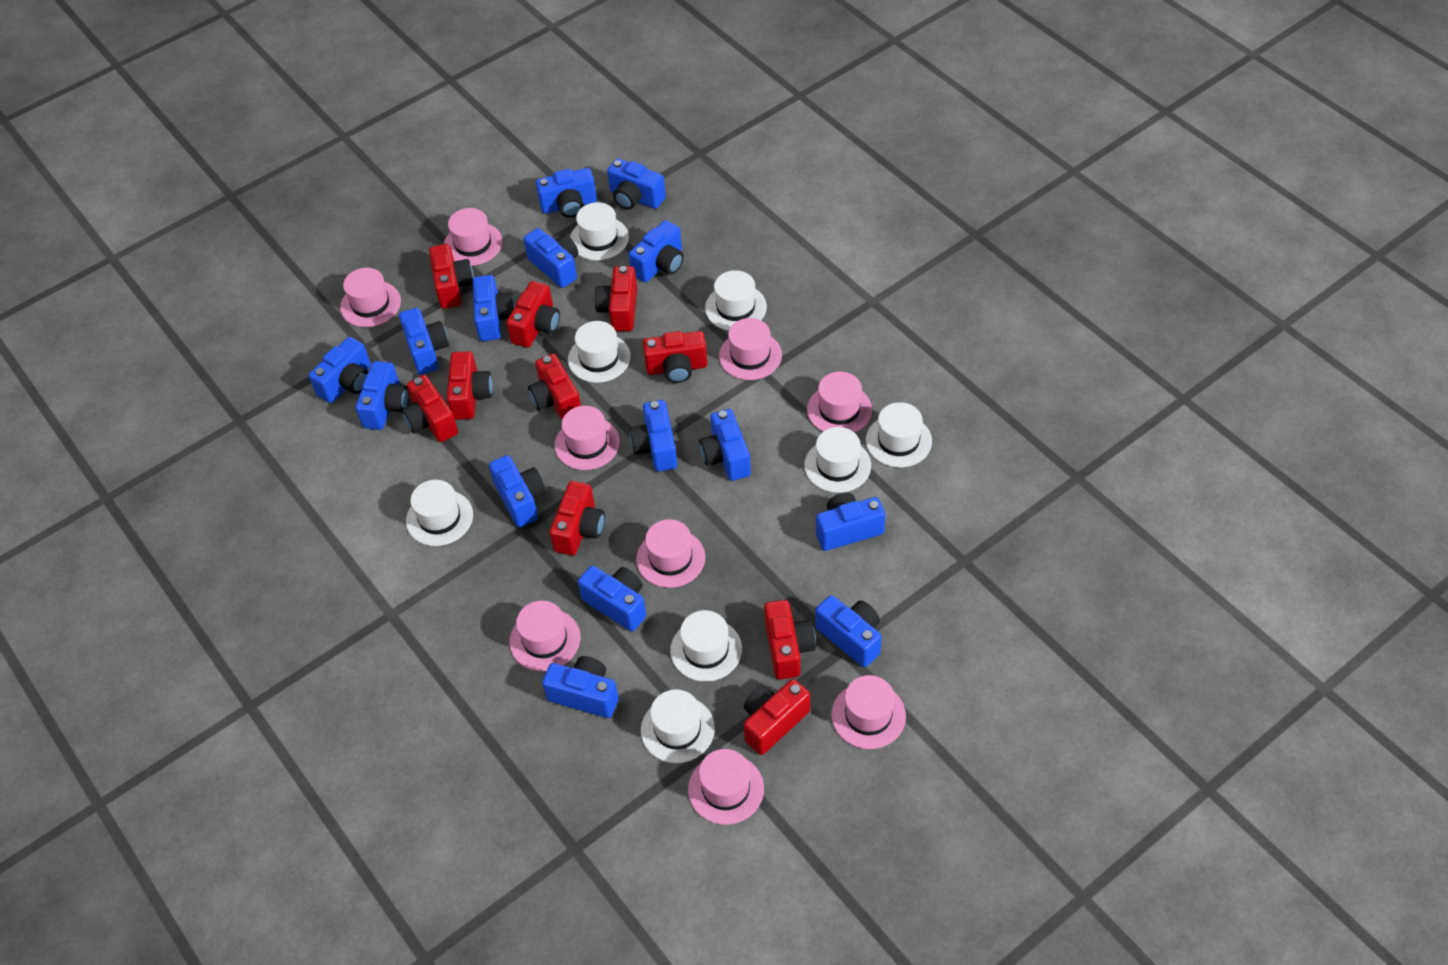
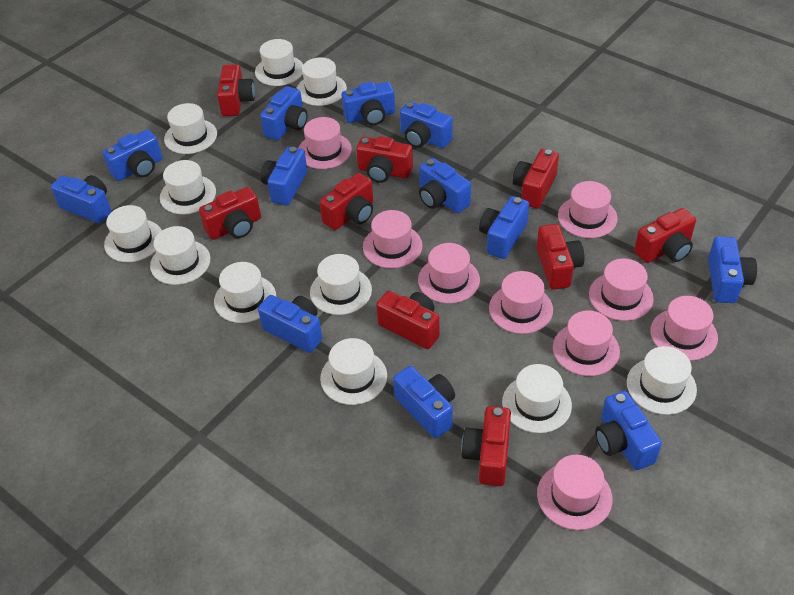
blue camera: 15 -> 12
red camera: 10 -> 9
white hat: 8 -> 11

